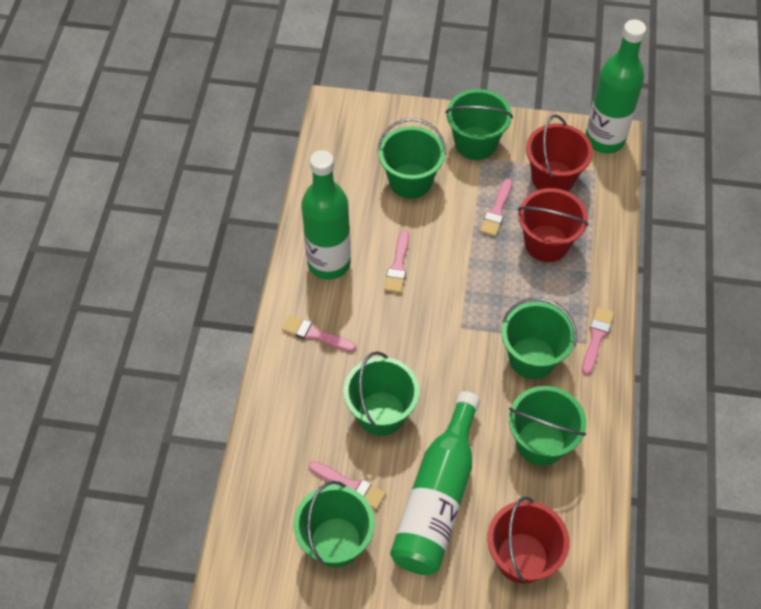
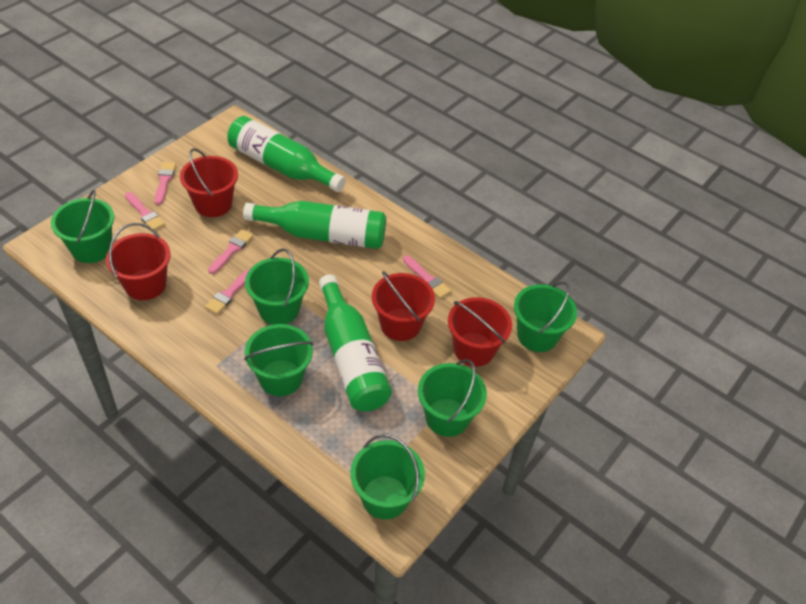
red bucket: 3 -> 4

